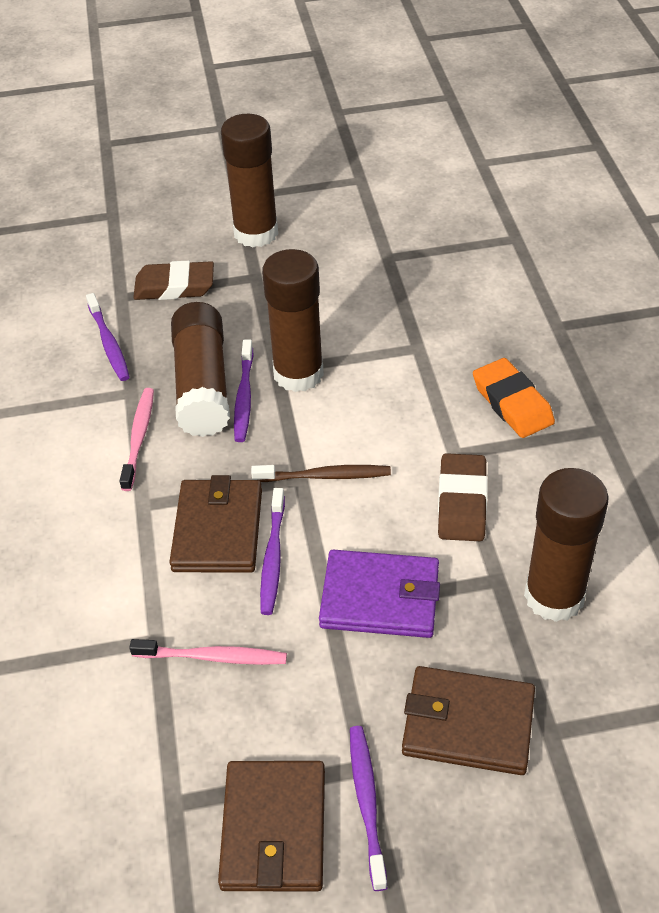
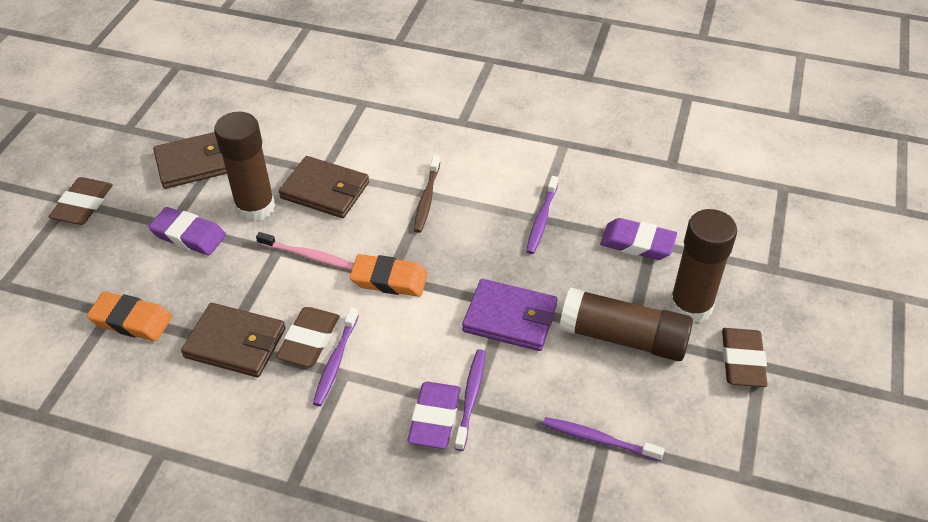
brown eraser: 2 -> 3
brown glue stick: 4 -> 3
orange eraser: 1 -> 2
pink toothbrush: 2 -> 1
purple eraser: 0 -> 3

